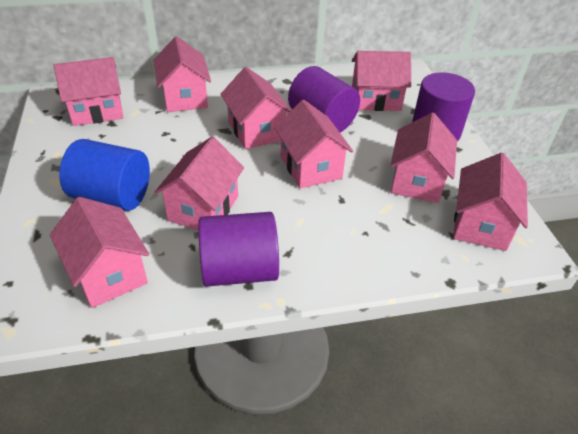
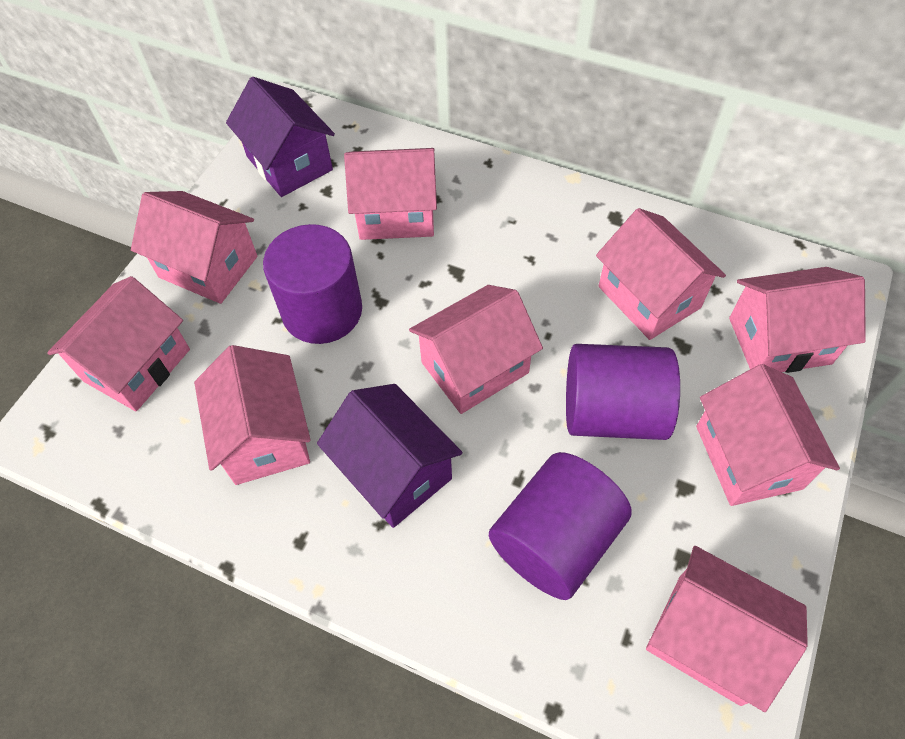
blue cylinder: 1 -> 0
purple house: 0 -> 2

